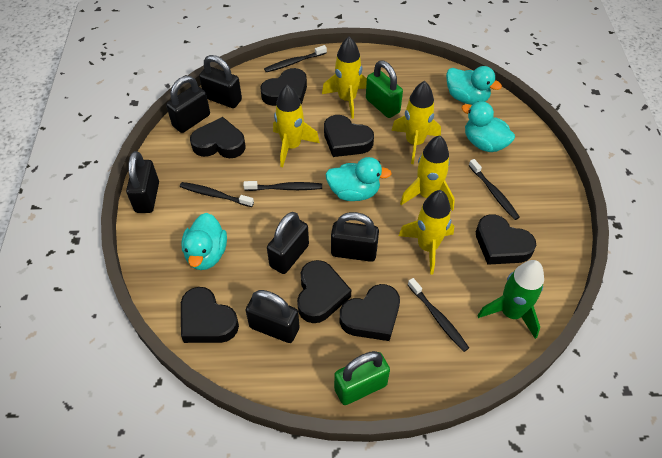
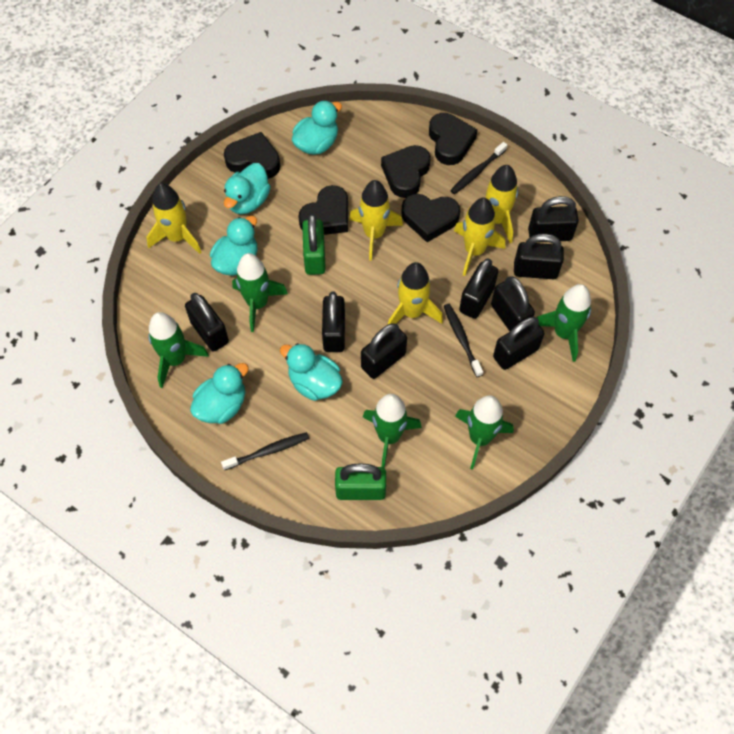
black heart: 7 -> 5
black padlock: 6 -> 8
black toothbrush: 5 -> 3
green rocket: 1 -> 5
turquoise duck: 4 -> 5

